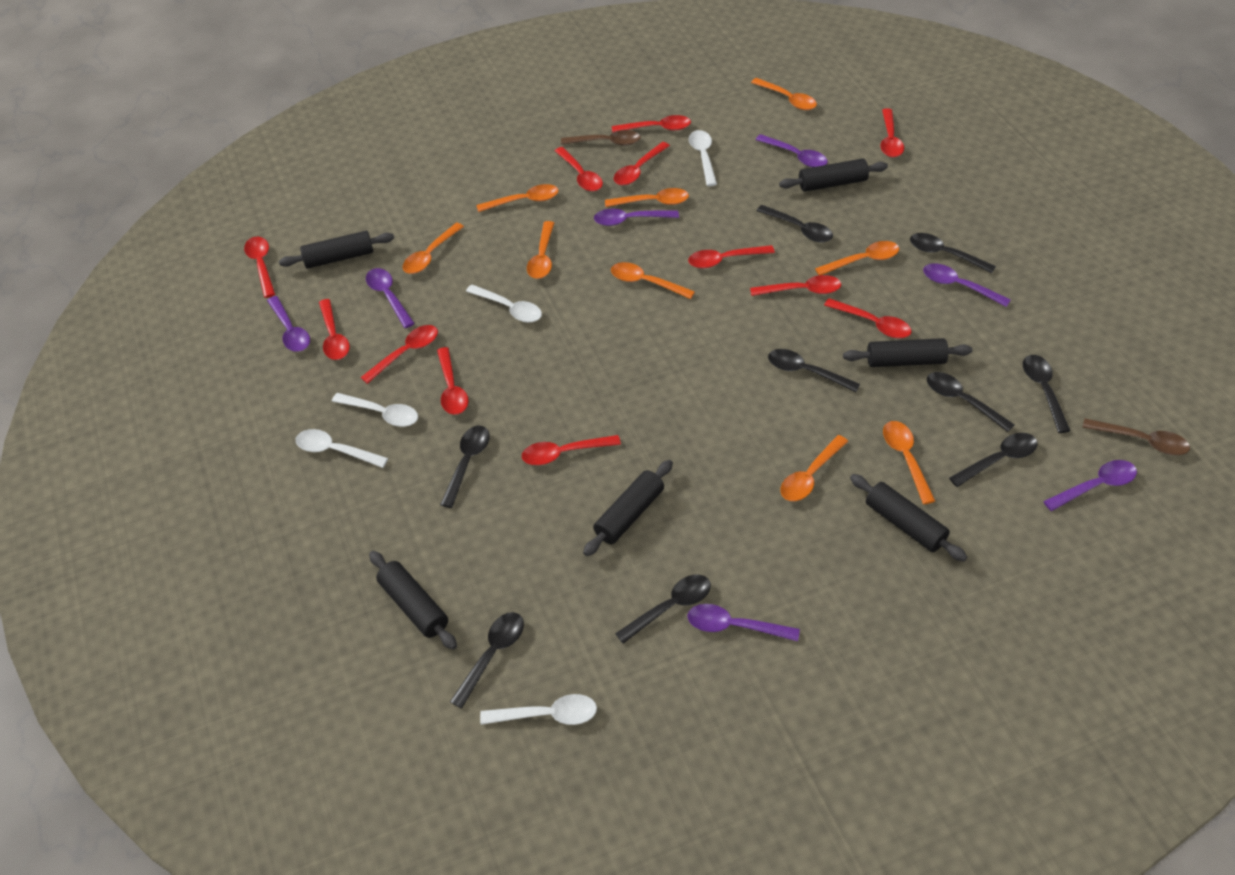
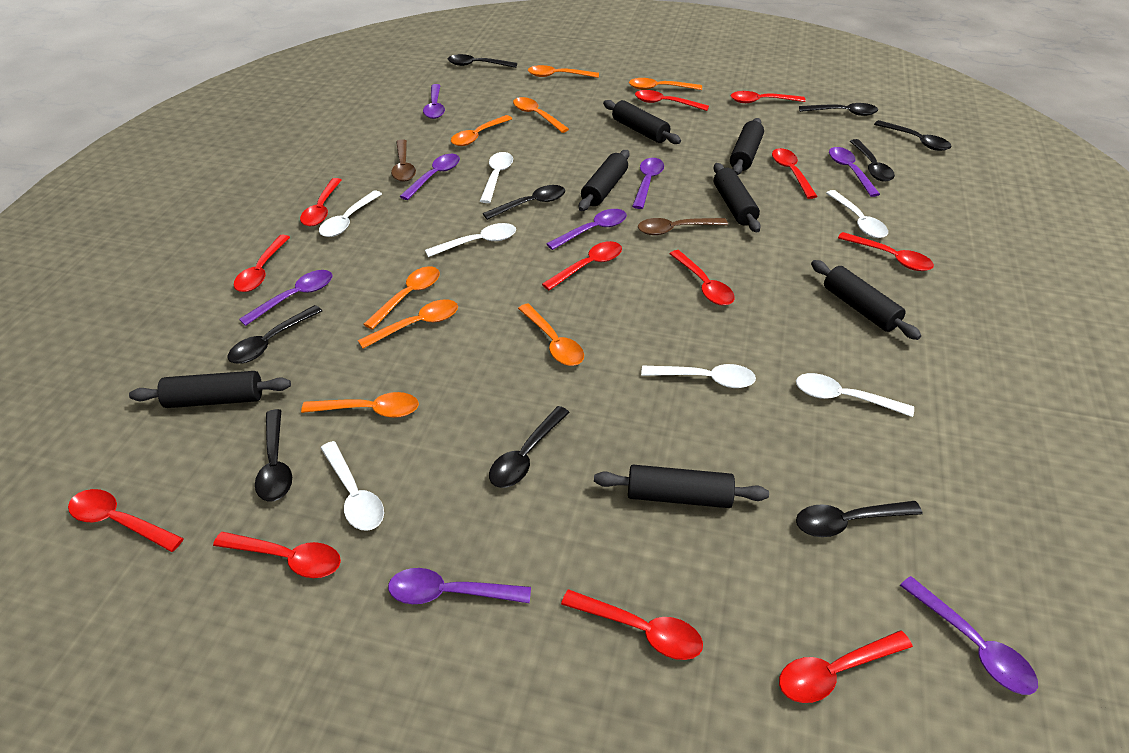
black rolling pin: 6 -> 7
orange spoon: 9 -> 8
purple spoon: 7 -> 8
white spoon: 5 -> 7

